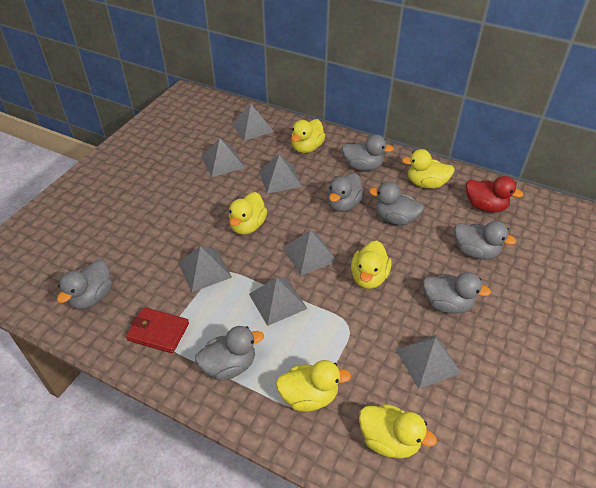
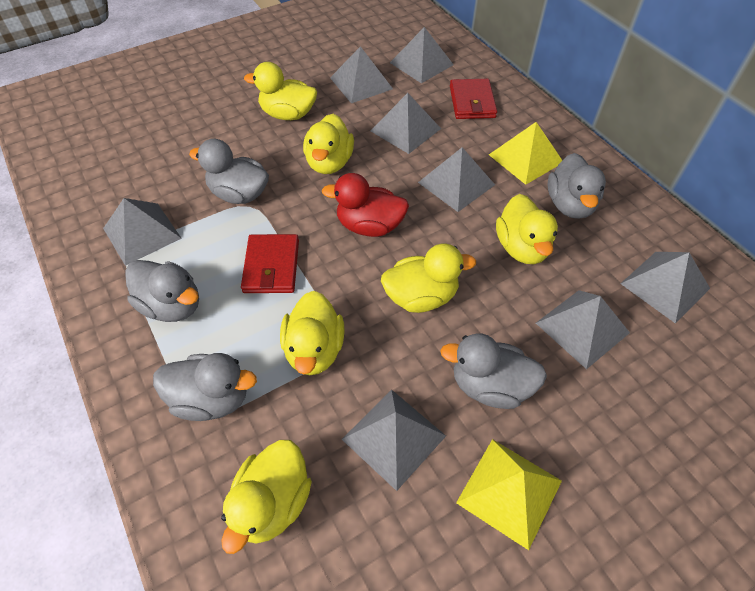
grey duck: 7 -> 5
grey pyramid: 7 -> 8
red wallet: 1 -> 2
yellow pyramid: 0 -> 2

